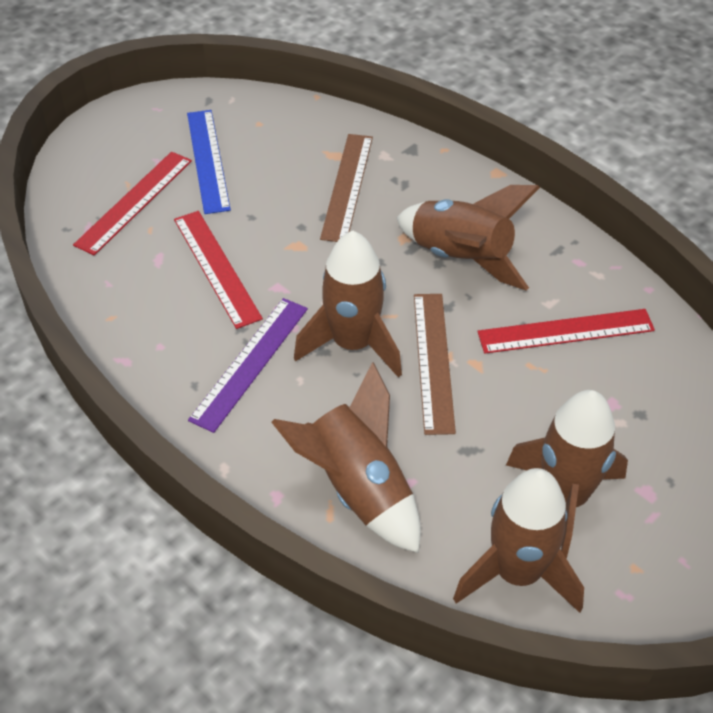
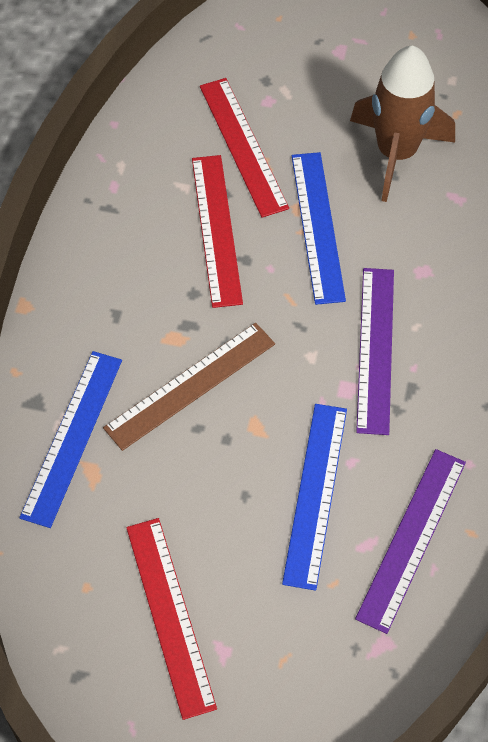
blue ruler: 1 -> 3
brown rocket: 5 -> 1
brown ruler: 2 -> 1
purple ruler: 1 -> 2

